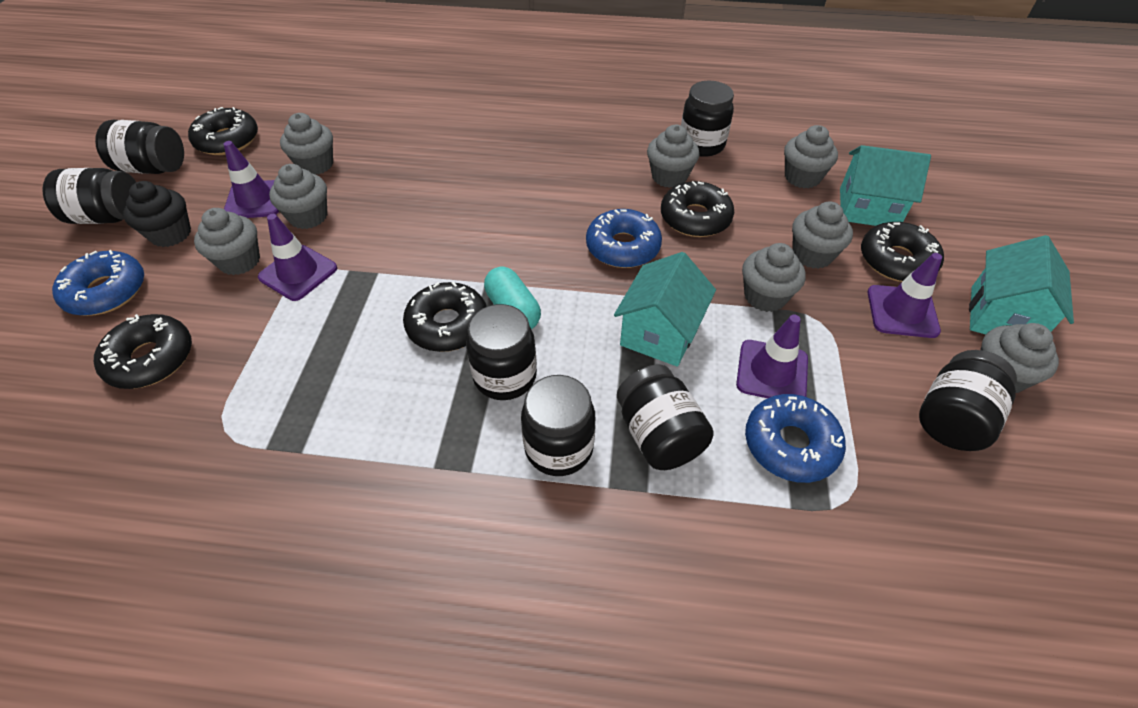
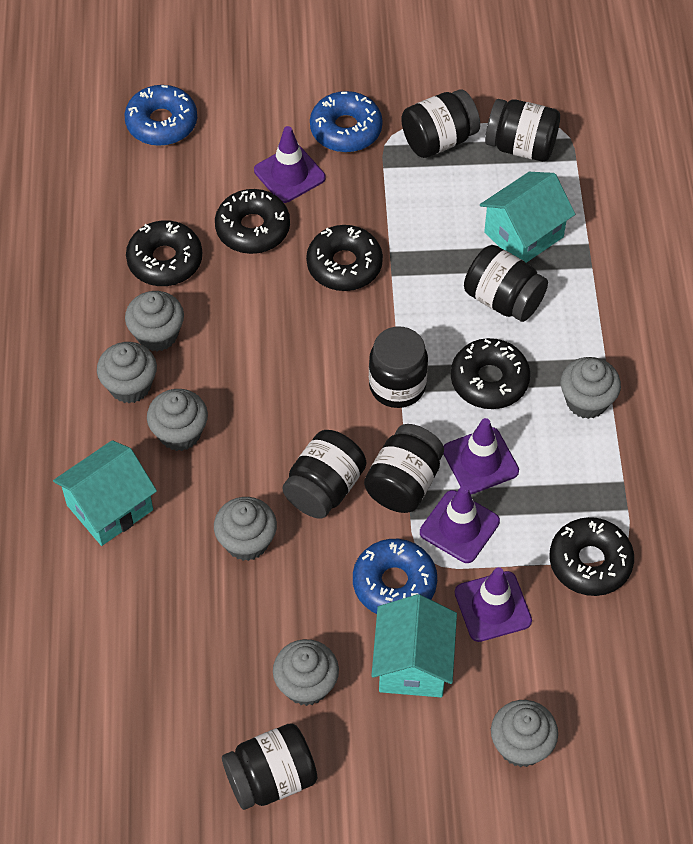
black cupcake: 1 -> 0
grey cupcake: 8 -> 7
turquoise capsule: 1 -> 0

